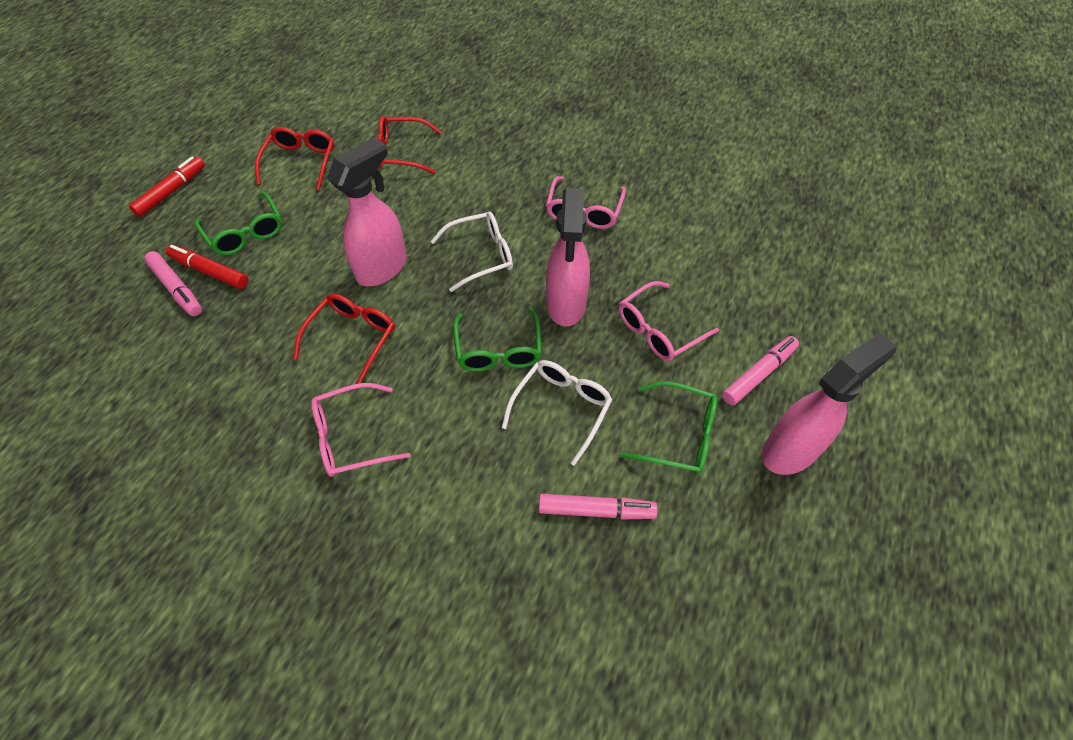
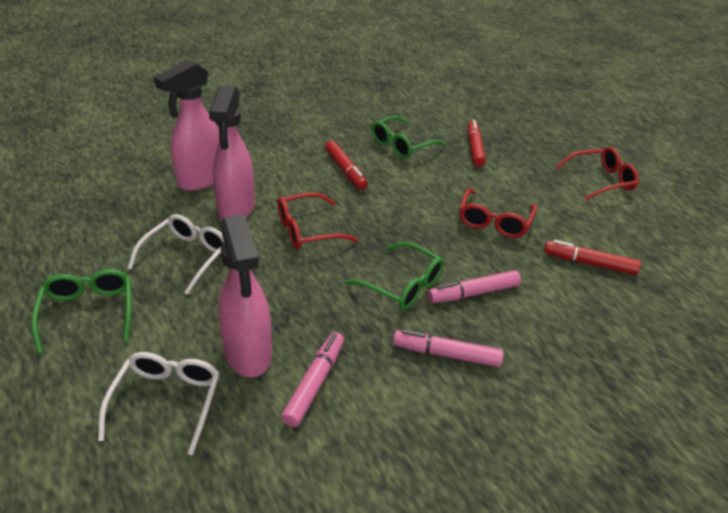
pink glasses: 3 -> 0
red marker: 2 -> 3

